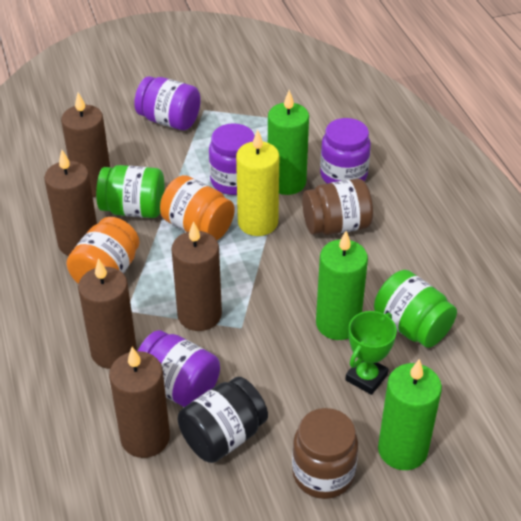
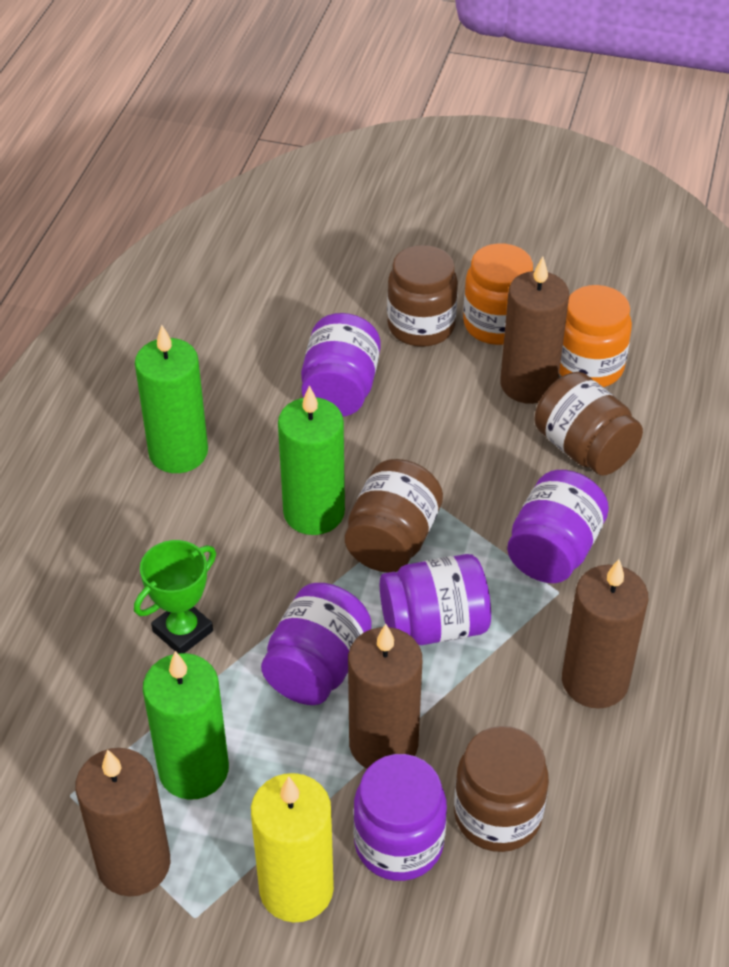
black jar: 1 -> 0
brown candle: 5 -> 4
brown jar: 2 -> 4
green jar: 2 -> 0
purple jar: 4 -> 5

